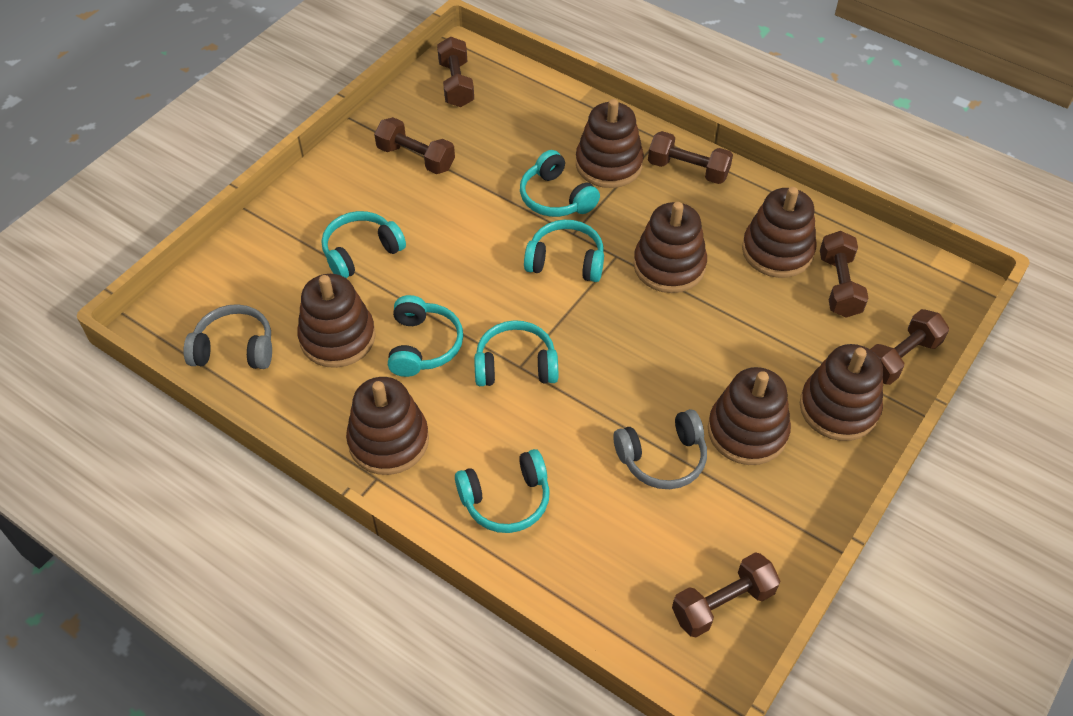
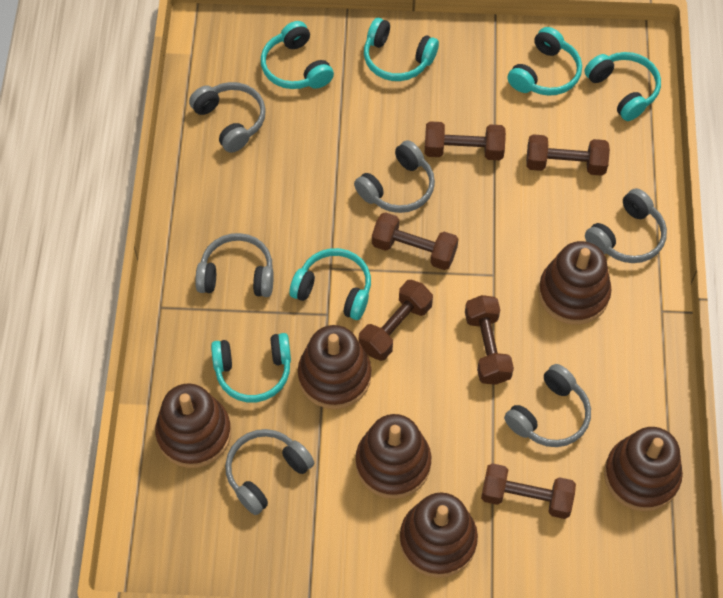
brown stacking toy: 7 -> 6
grey headphones: 2 -> 6

